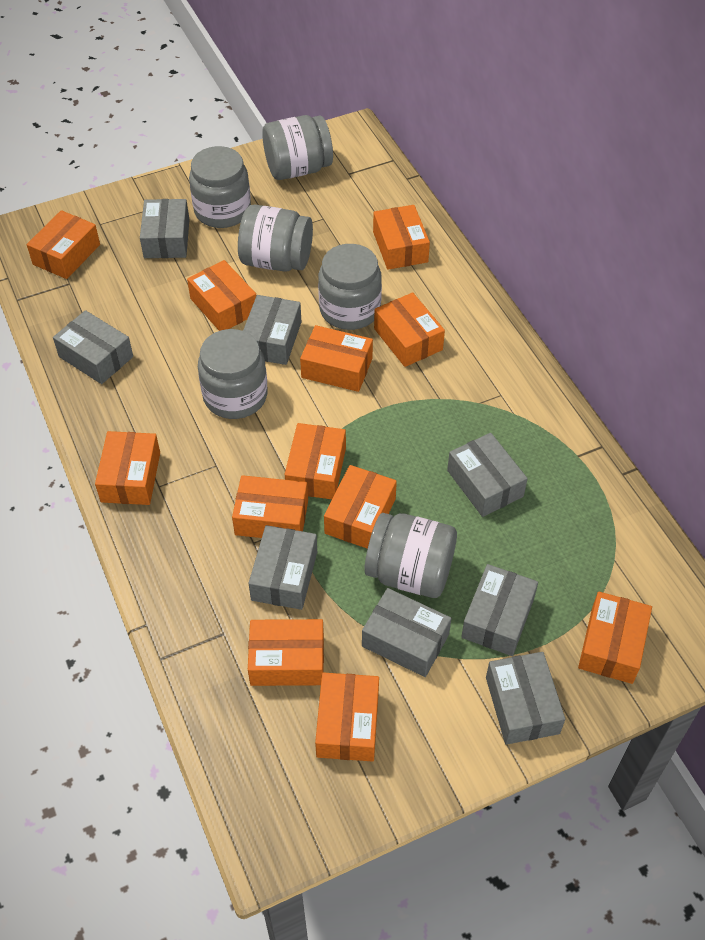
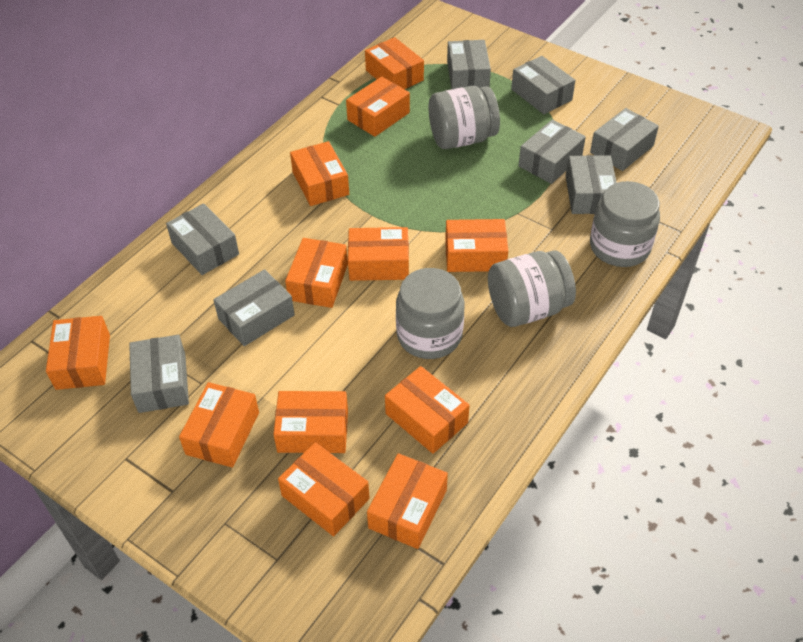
grey jar: 6 -> 4

